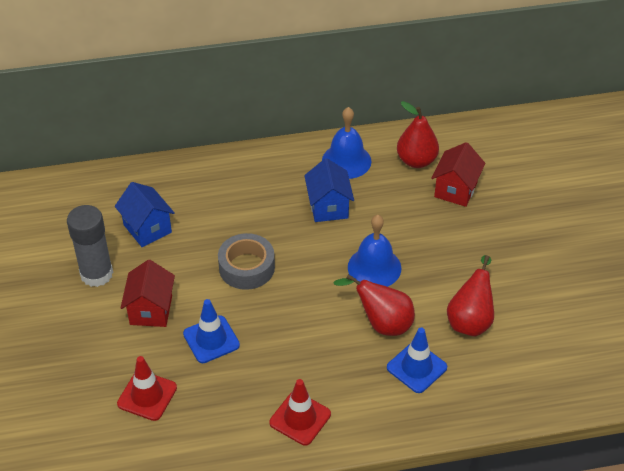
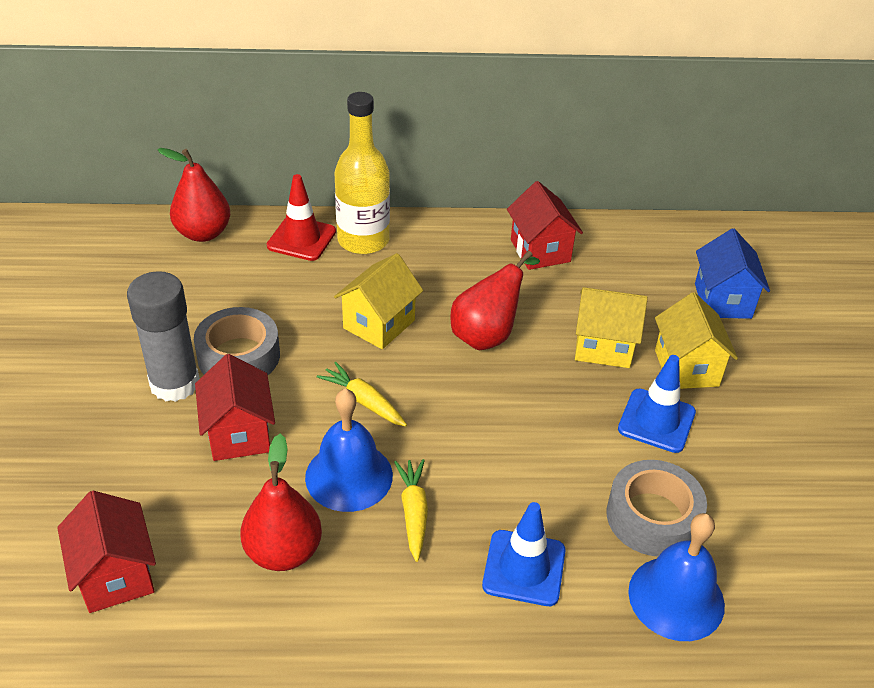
blue house: 2 -> 1
grey tape: 1 -> 2
red house: 2 -> 3
red traffic cone: 2 -> 1
yellow bottle: 0 -> 1
yellow carrot: 0 -> 2
yellow house: 0 -> 3

